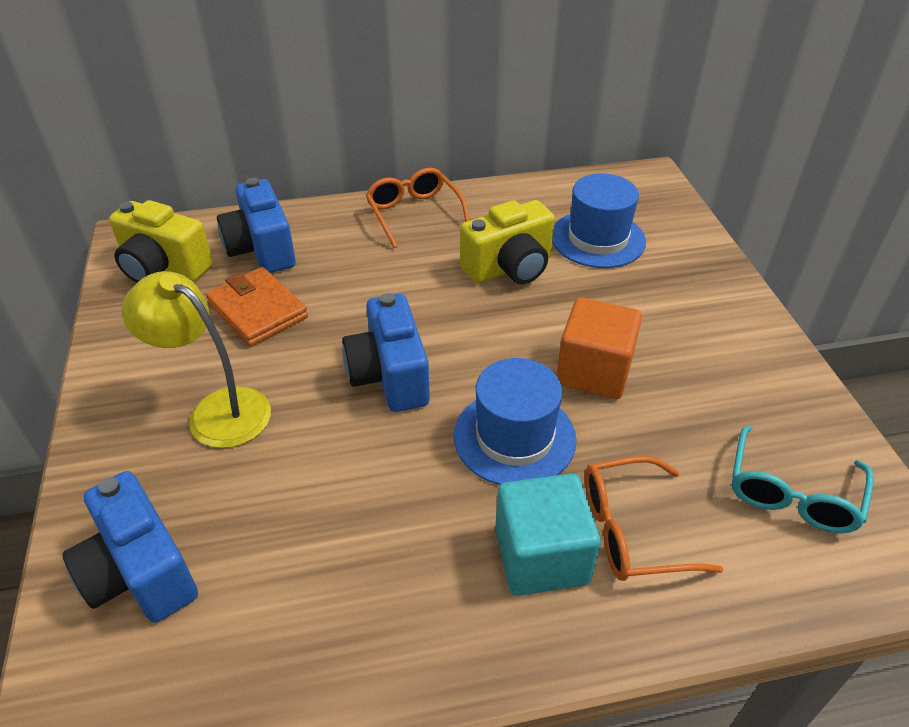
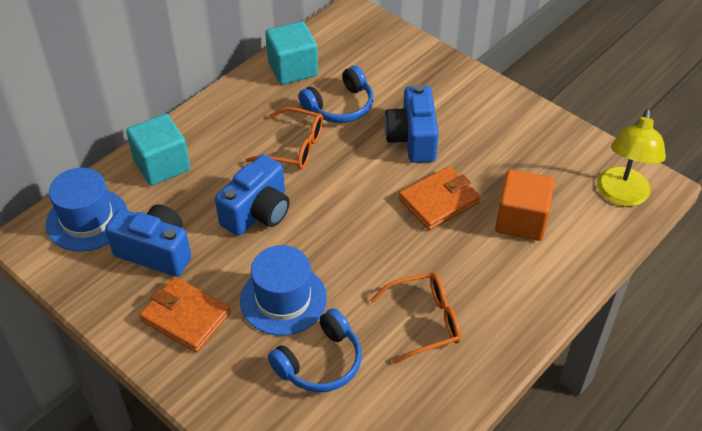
blue headphones: 0 -> 2
orange wallet: 1 -> 2
turquoise cube: 1 -> 2
turquoise glasses: 1 -> 0
yellow camera: 2 -> 0

